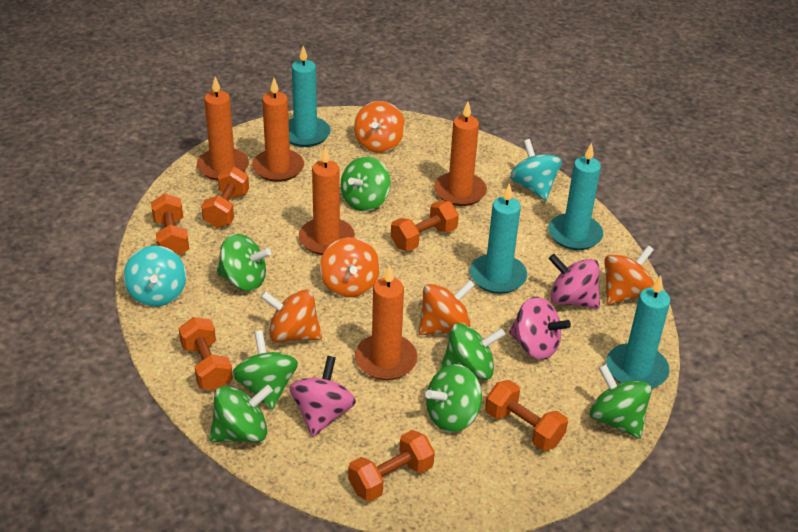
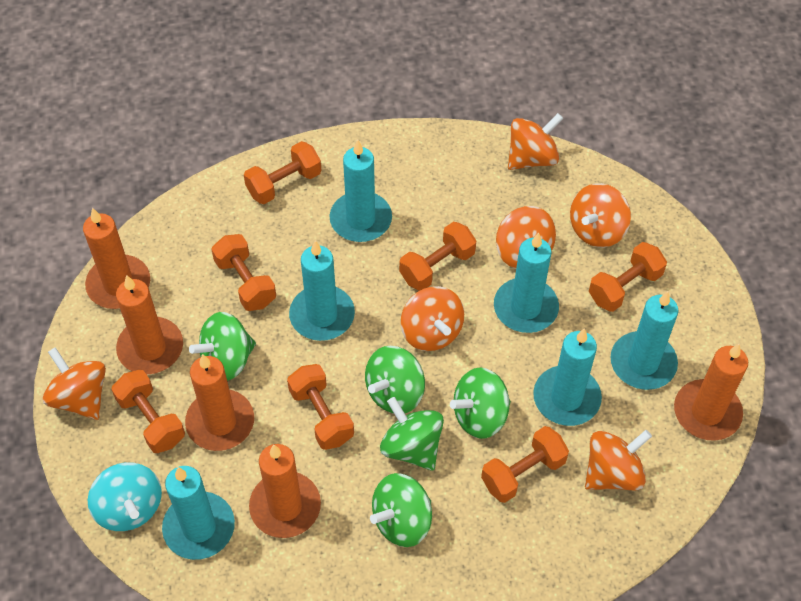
green spinning top: 7 -> 5
orange dumbbell: 6 -> 7
orange spinning top: 5 -> 6
pink spinning top: 3 -> 0
turquoise candle: 4 -> 6
turquoise spinning top: 2 -> 1

